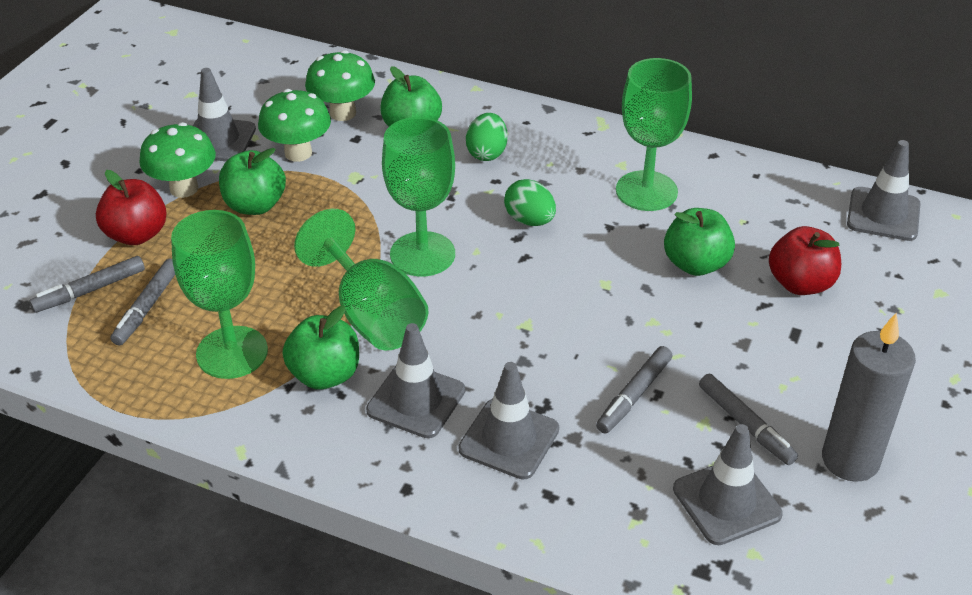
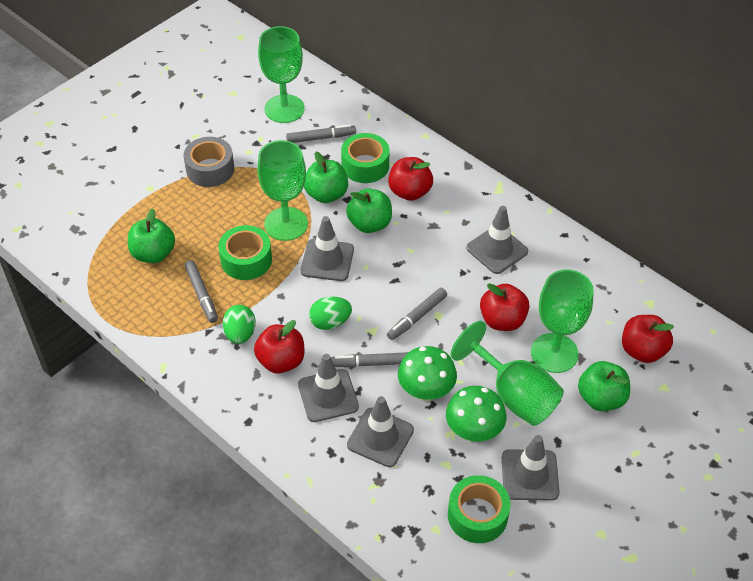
green mushroom: 3 -> 2
green tape: 0 -> 3
grey candle: 1 -> 0
grey tape: 0 -> 1
red apple: 2 -> 4

